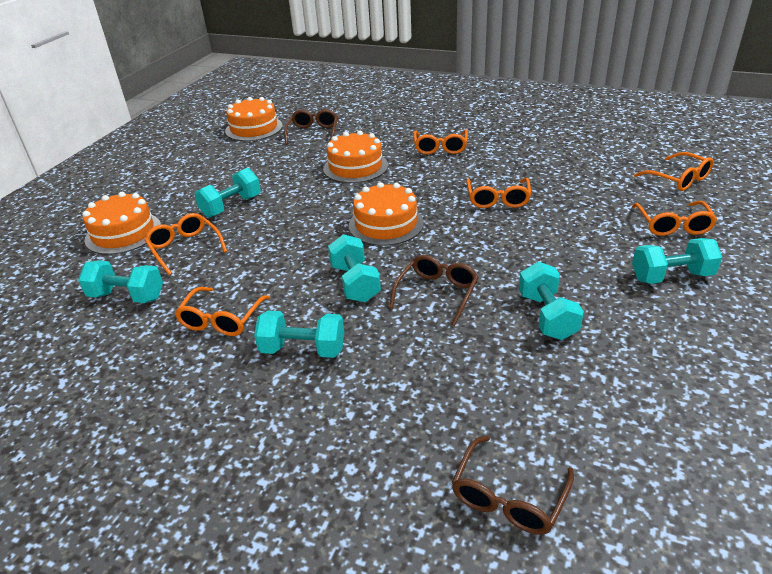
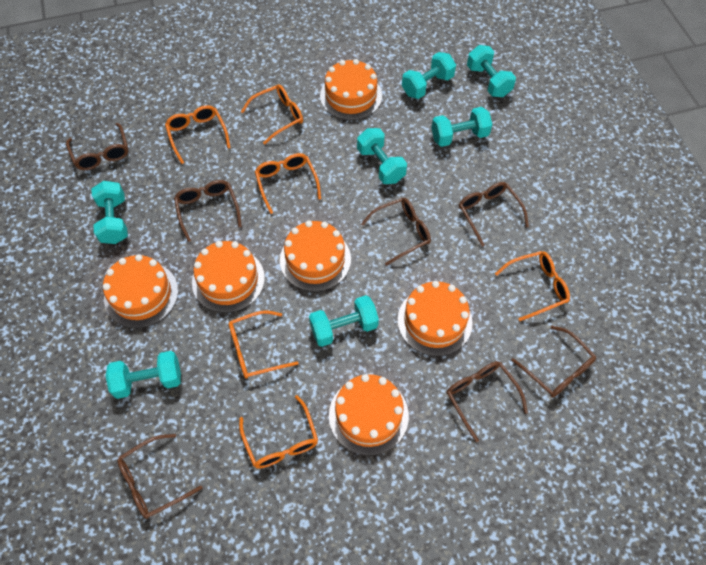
brown glasses: 3 -> 7
orange cake: 4 -> 6
turquoise dumbbell: 6 -> 7

